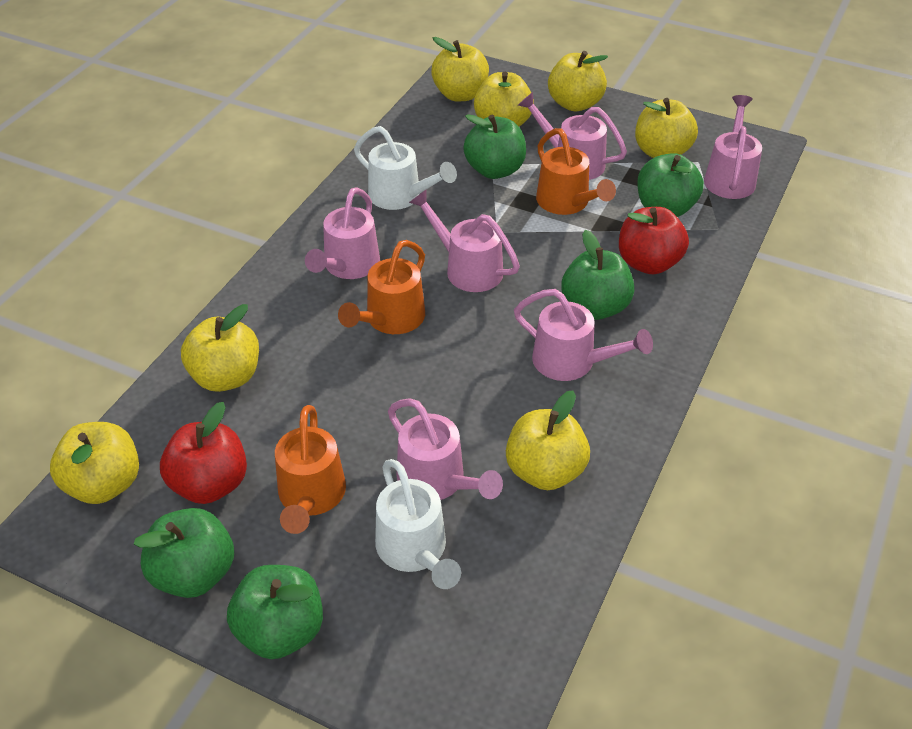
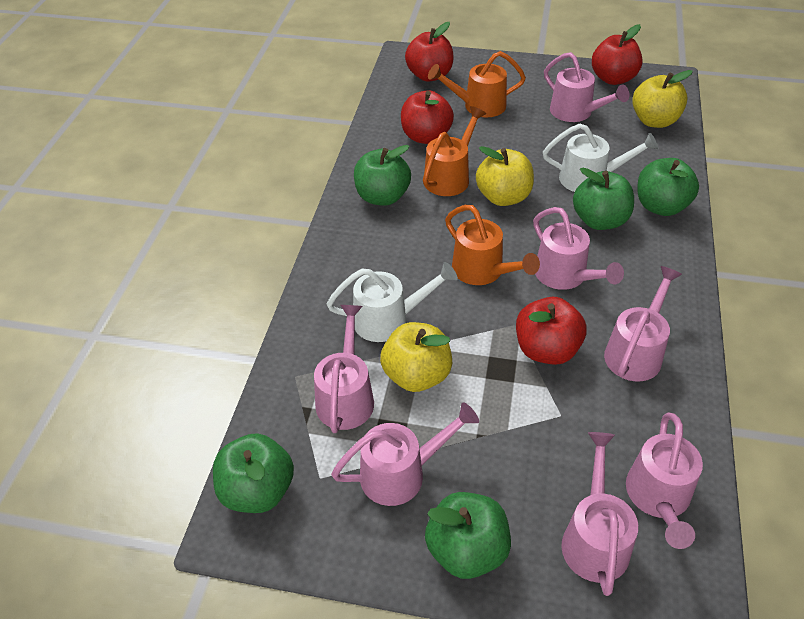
pink watering can: 6 -> 7
red apple: 2 -> 4
yellow apple: 7 -> 3

